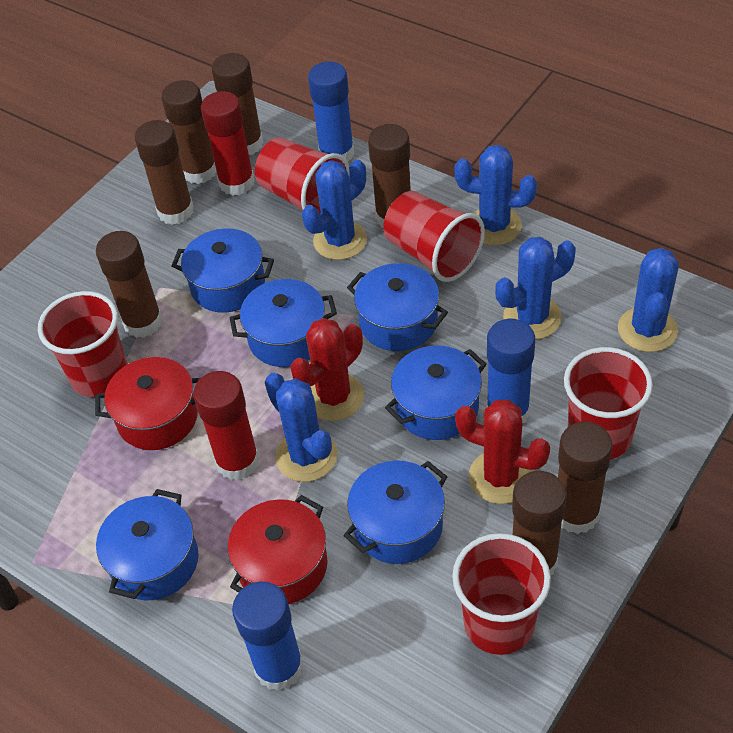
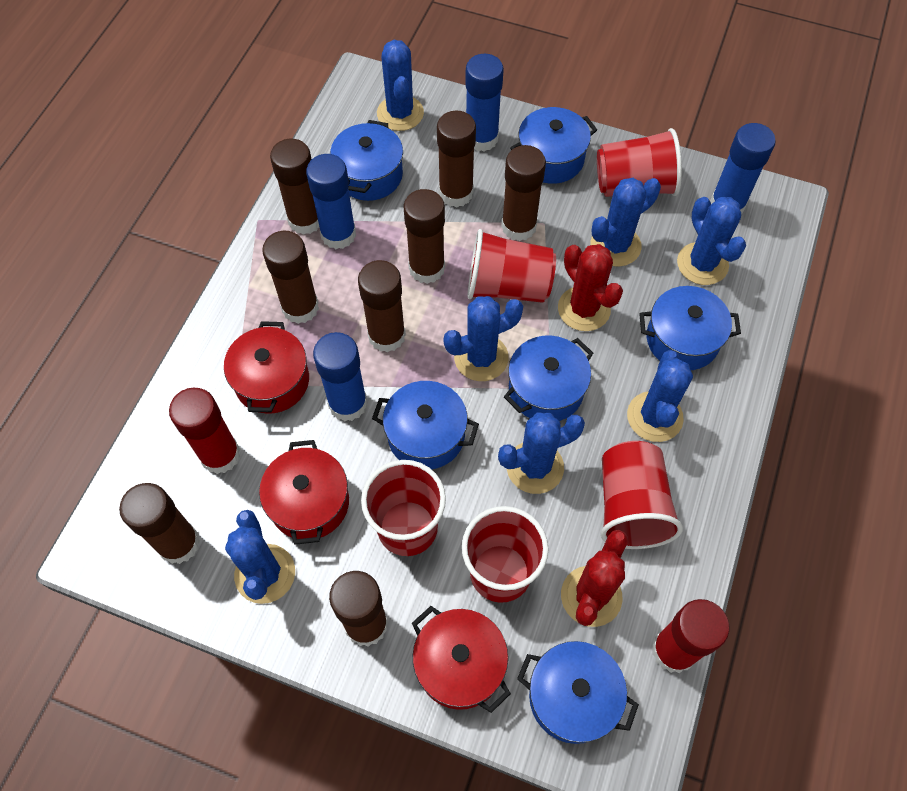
blue cactus: 5 -> 7
blue glue stick: 3 -> 4
brown glue stick: 7 -> 8
red pot: 2 -> 3

